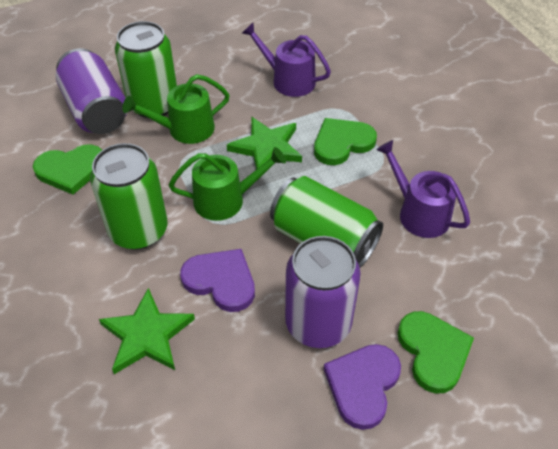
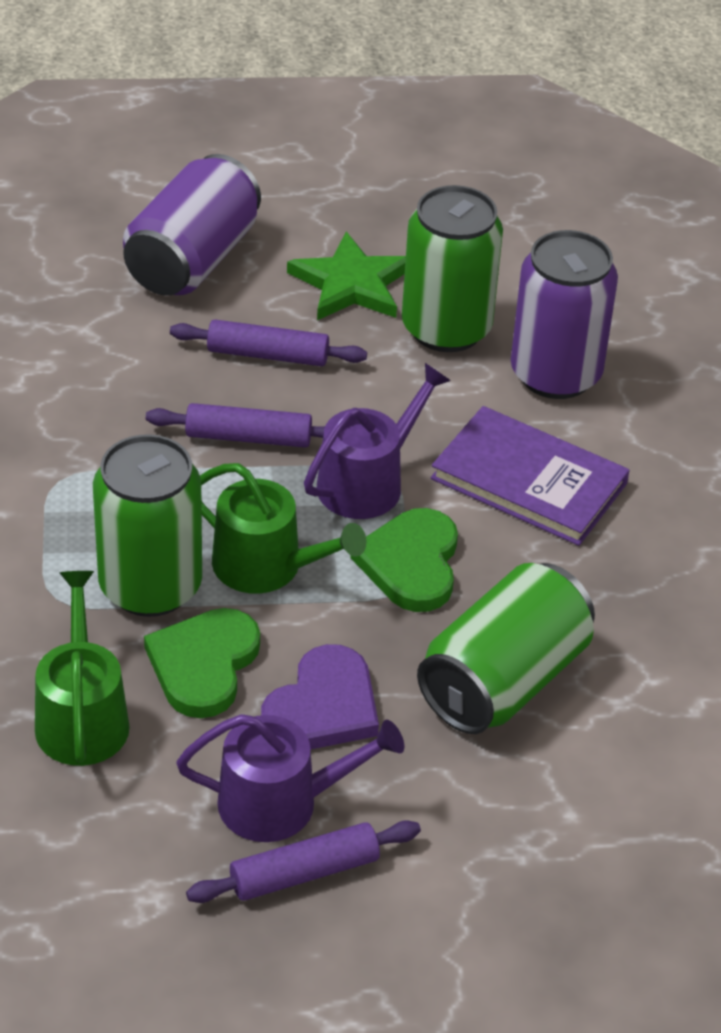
green heart: 3 -> 2
green star: 2 -> 1
purple book: 0 -> 1
purple heart: 2 -> 1
purple rolling pin: 0 -> 3

